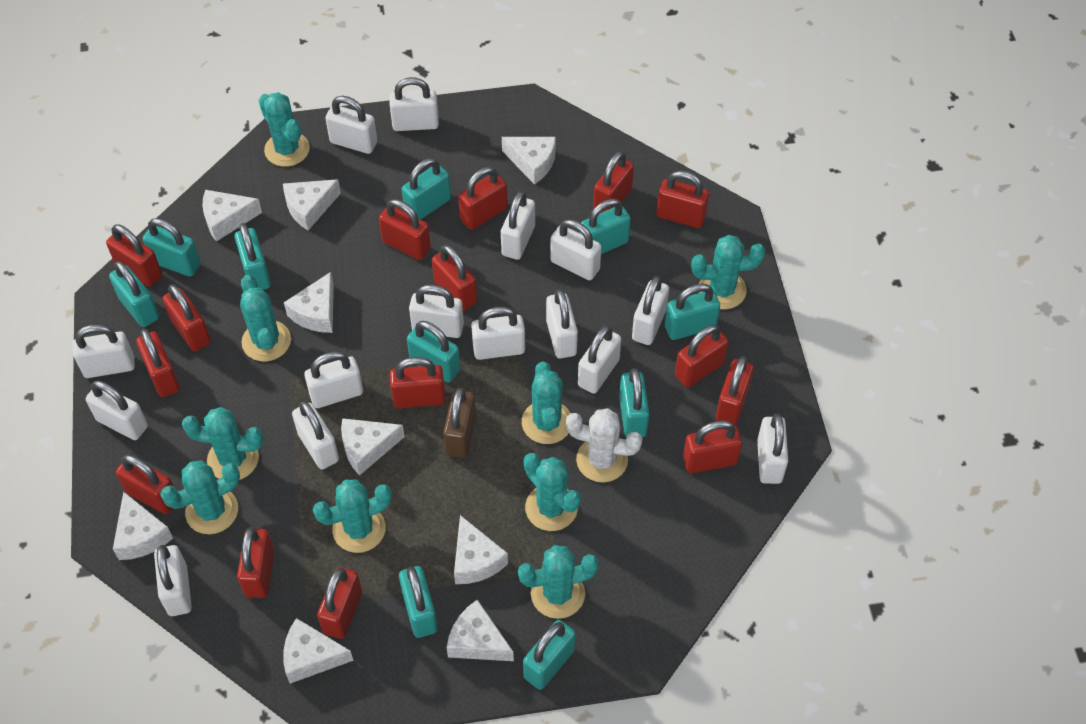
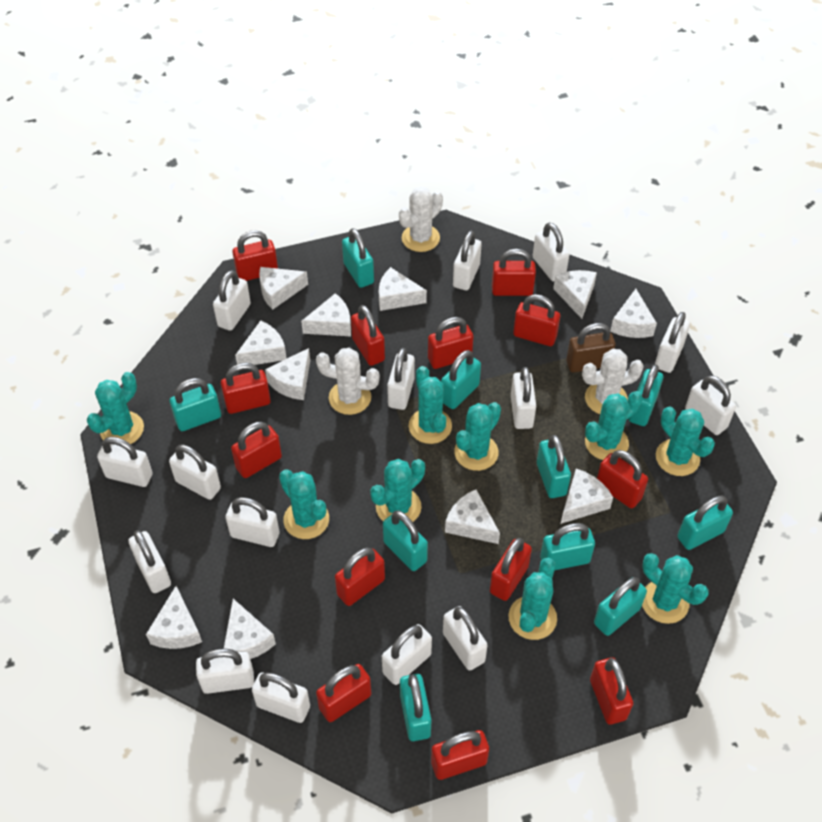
red padlock: 15 -> 13
white cactus: 1 -> 3
white cheese: 9 -> 11

